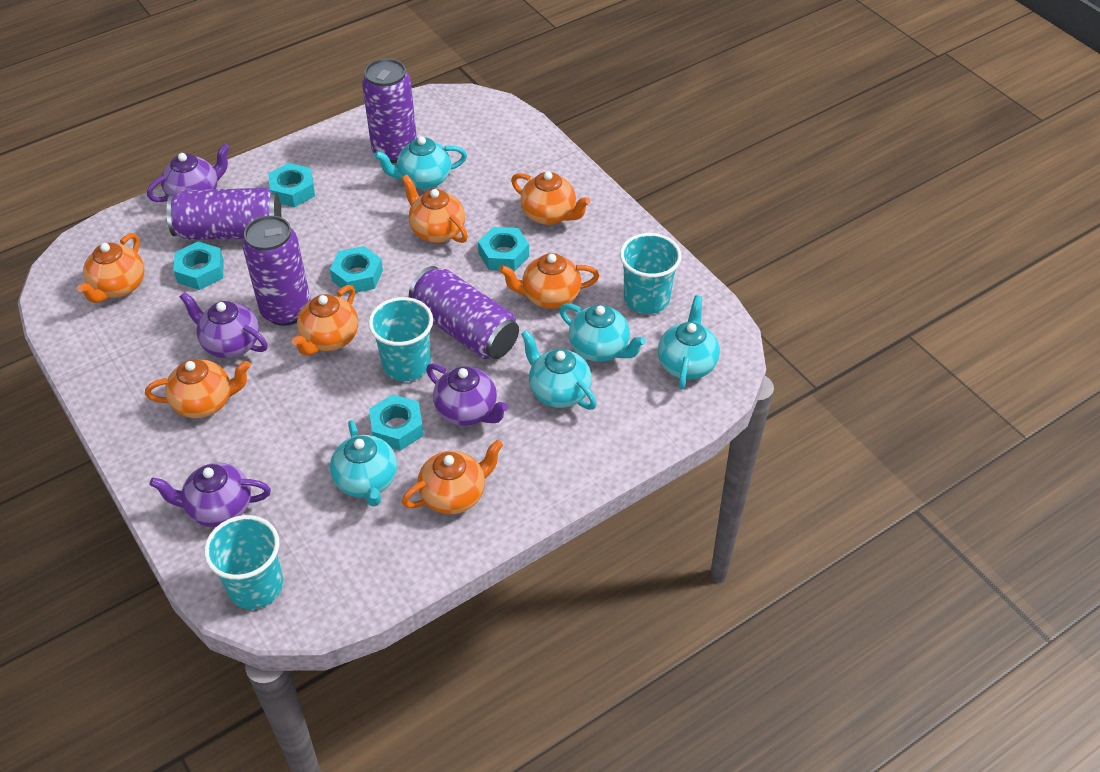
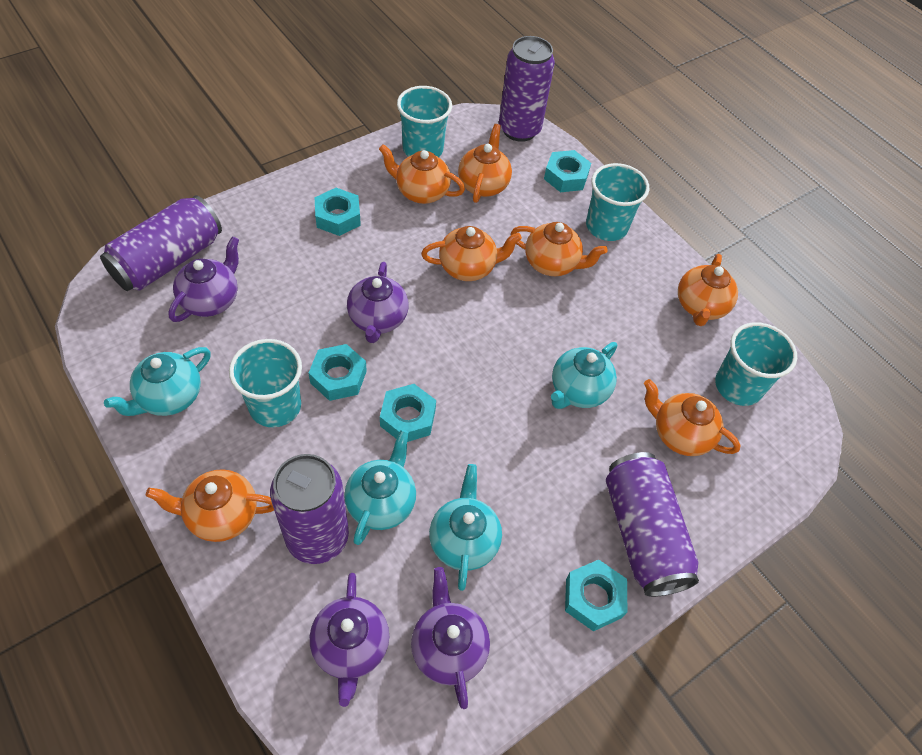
turquoise cup: 3 -> 4
turquoise teapot: 5 -> 4

